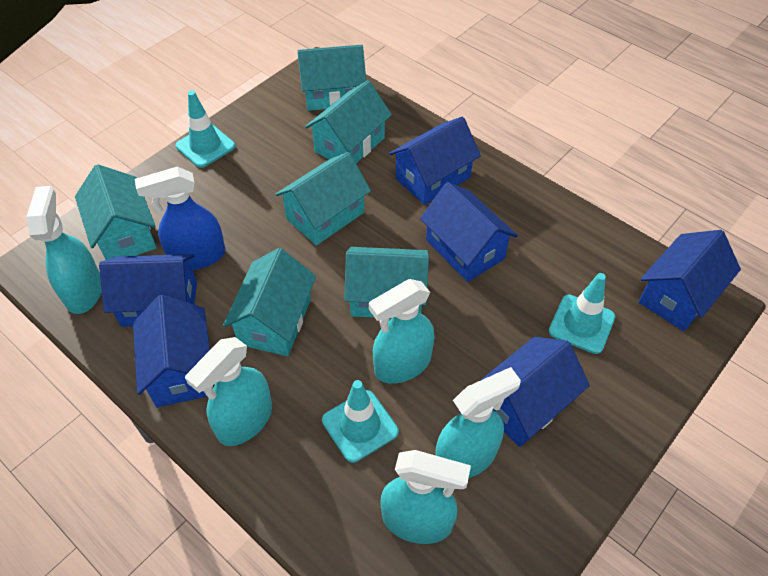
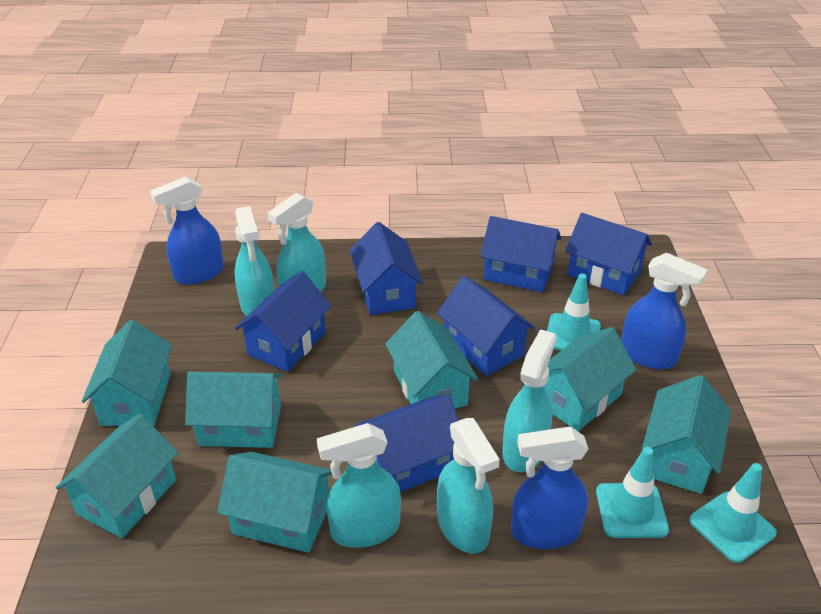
blue spray bottle: 1 -> 3
turquoise house: 6 -> 7

